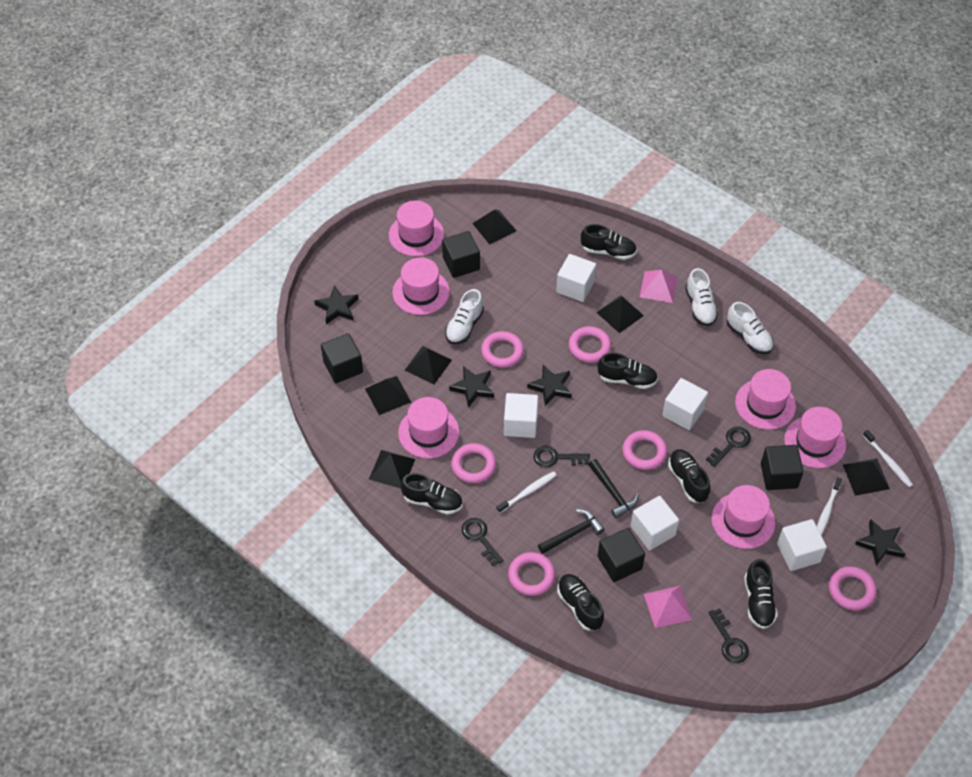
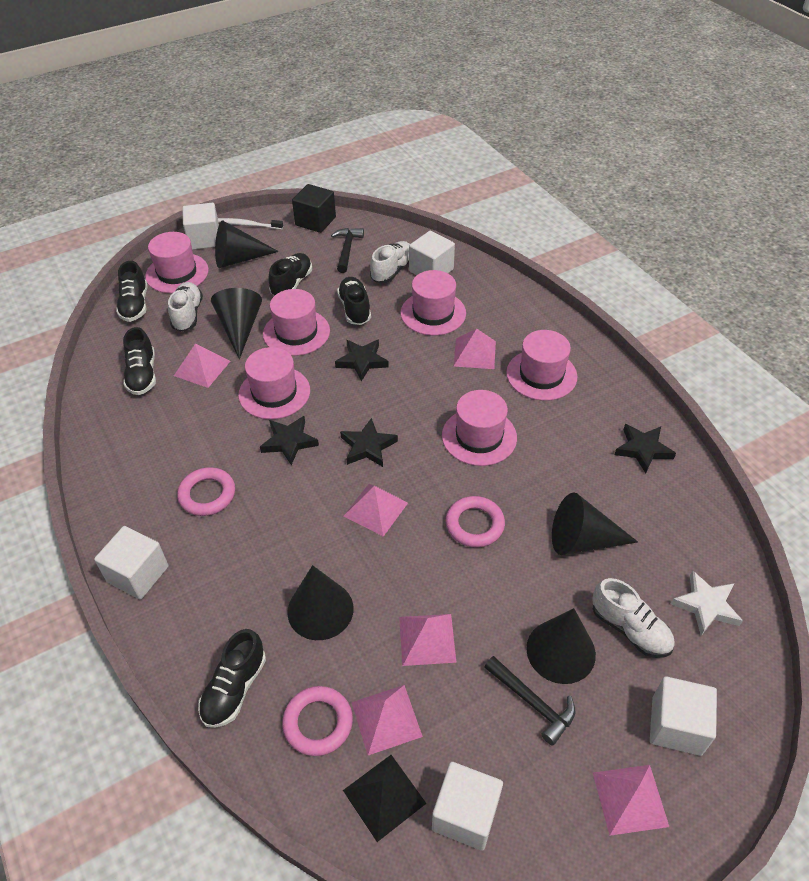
black cone: 0 -> 5
black cube: 4 -> 1
black key: 4 -> 0
black pyramid: 6 -> 1
black shoe: 6 -> 5
pink pyramid: 2 -> 6
pink ring: 6 -> 3
white star: 0 -> 1
white toothbrush: 3 -> 1

